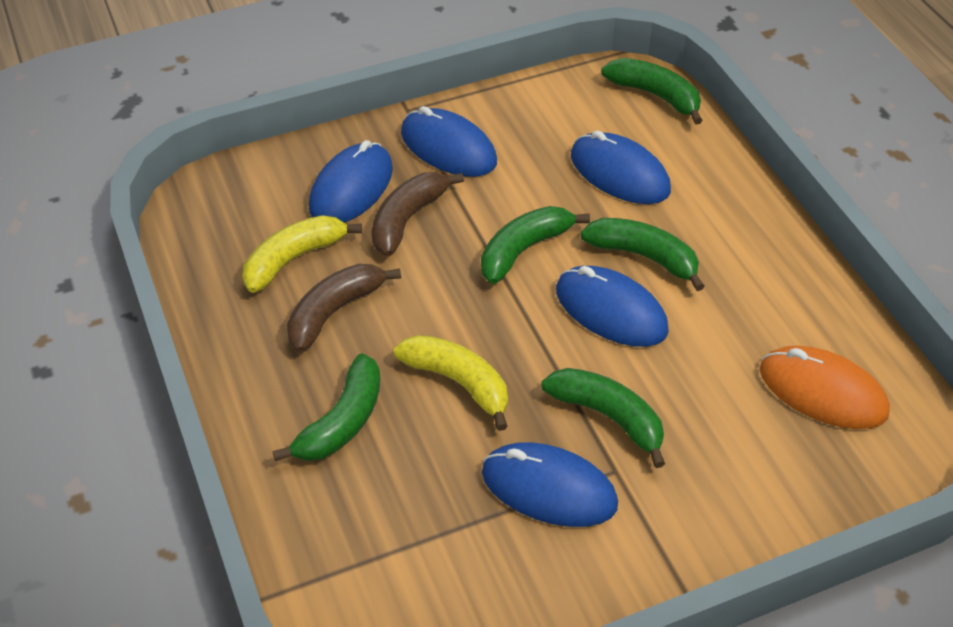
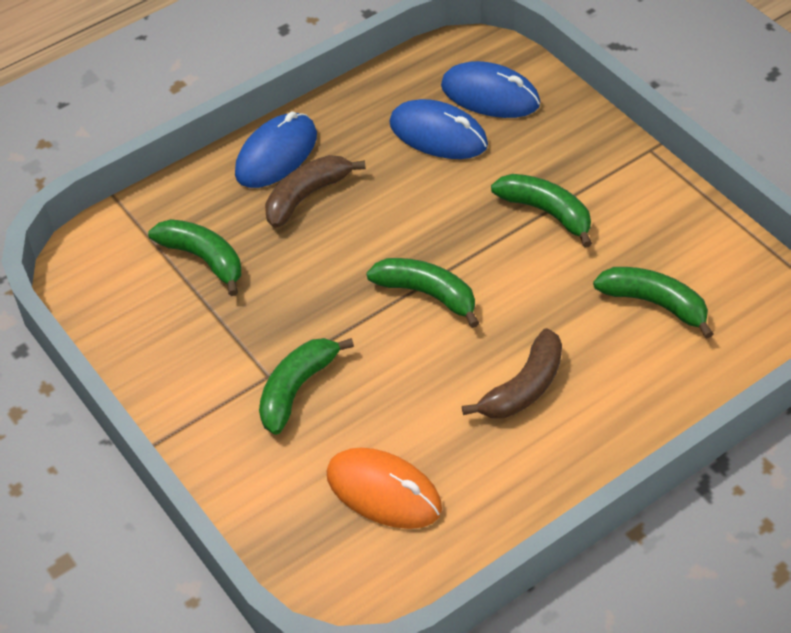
blue mouse: 5 -> 3
yellow banana: 2 -> 0

